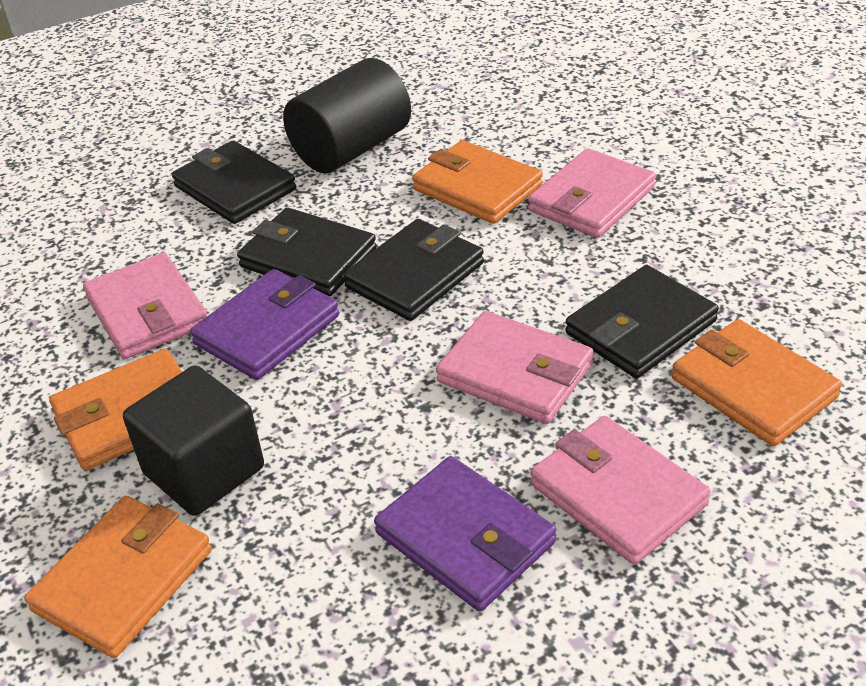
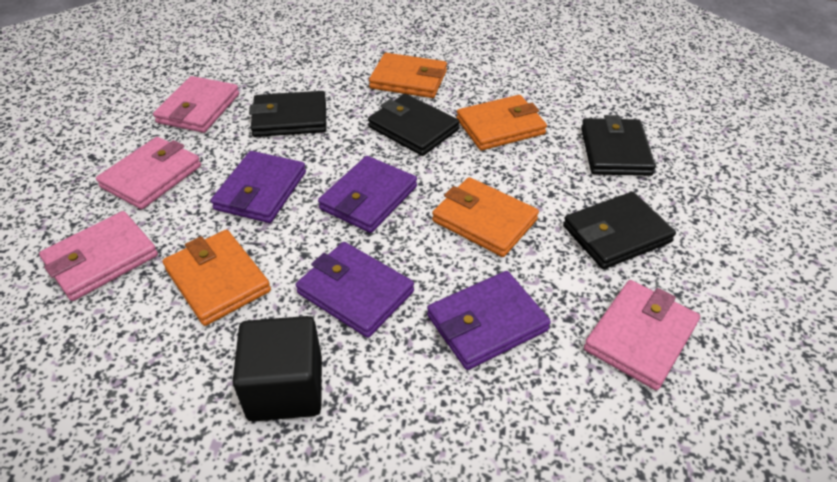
black cylinder: 1 -> 0
purple wallet: 2 -> 4

